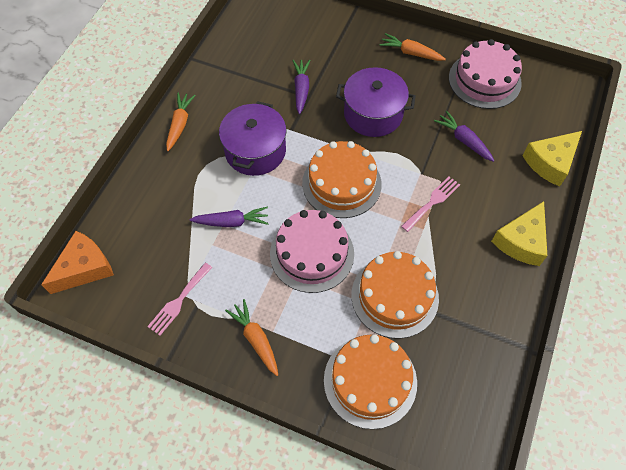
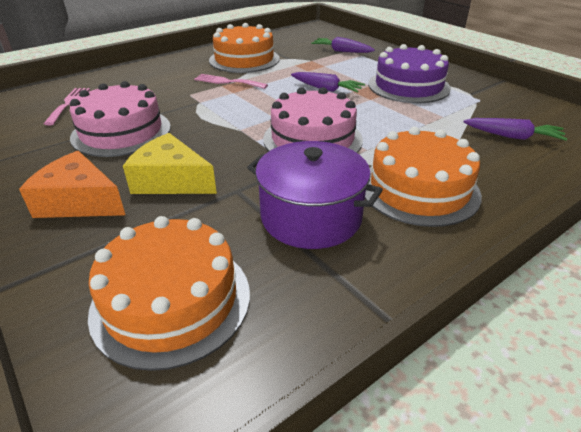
orange carrot: 3 -> 0
purple cake: 0 -> 1
purple pot: 2 -> 1
yellow cheese: 2 -> 1

